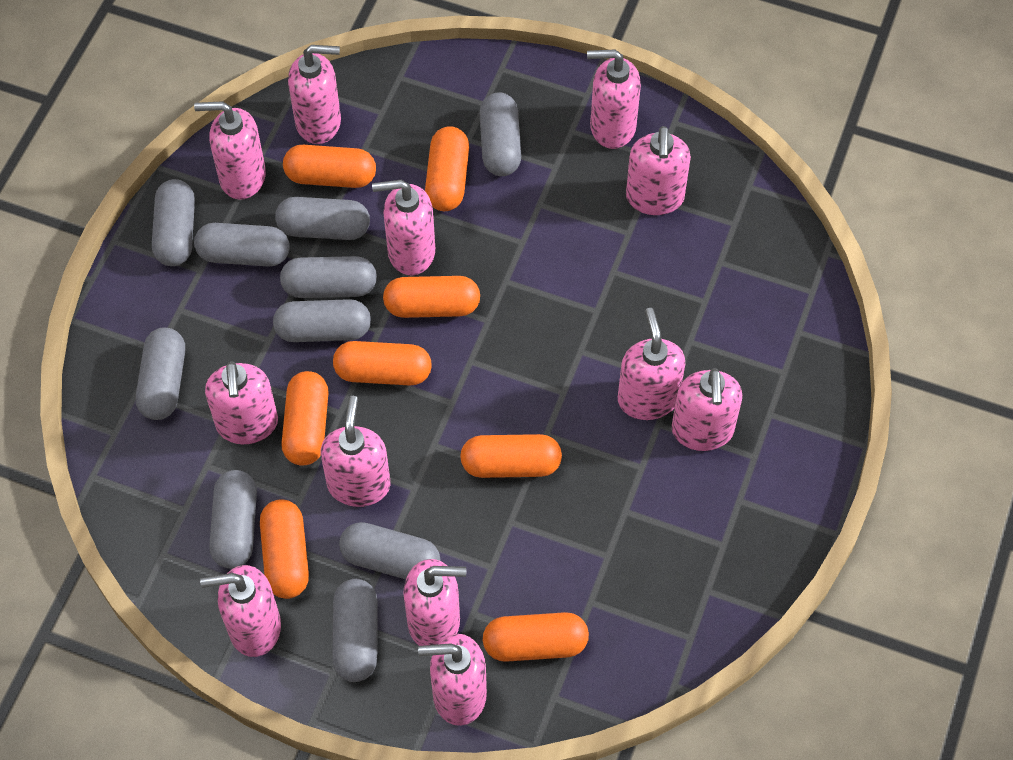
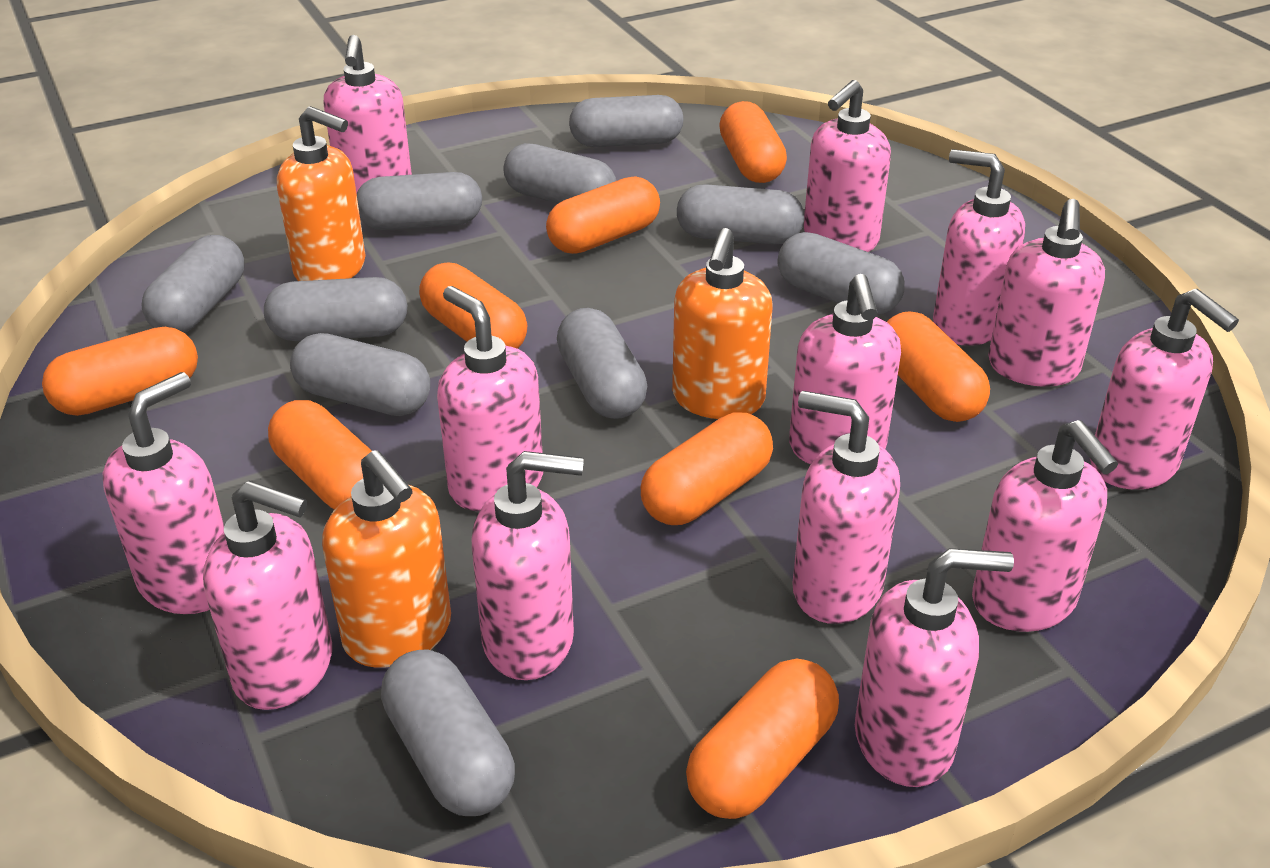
orange soap dispenser: 0 -> 3
pink soap dispenser: 12 -> 13

